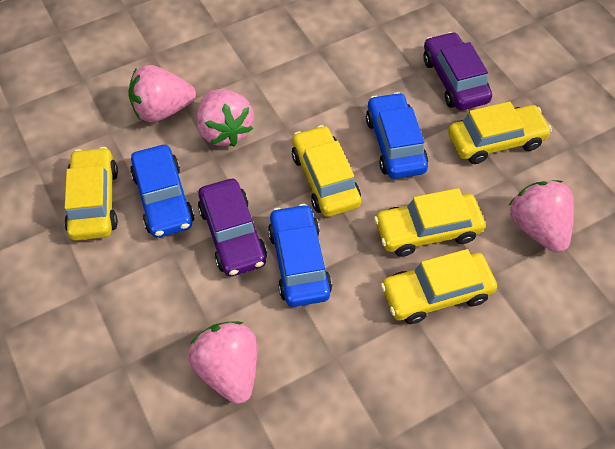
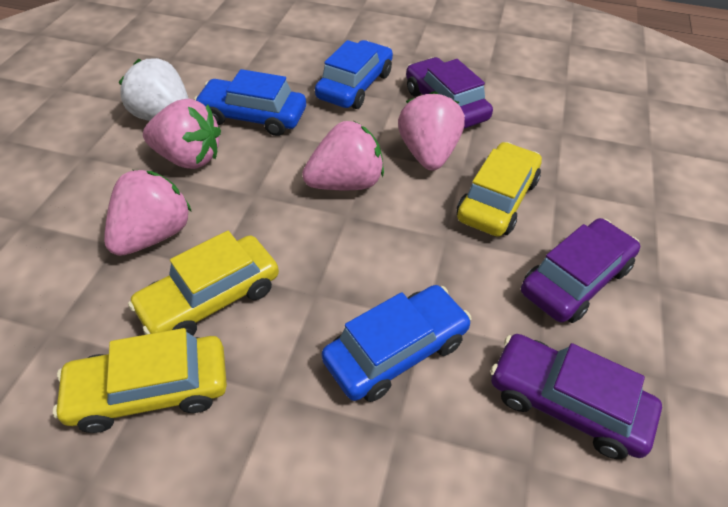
purple car: 2 -> 3
white strawberry: 0 -> 1
yellow car: 5 -> 3

